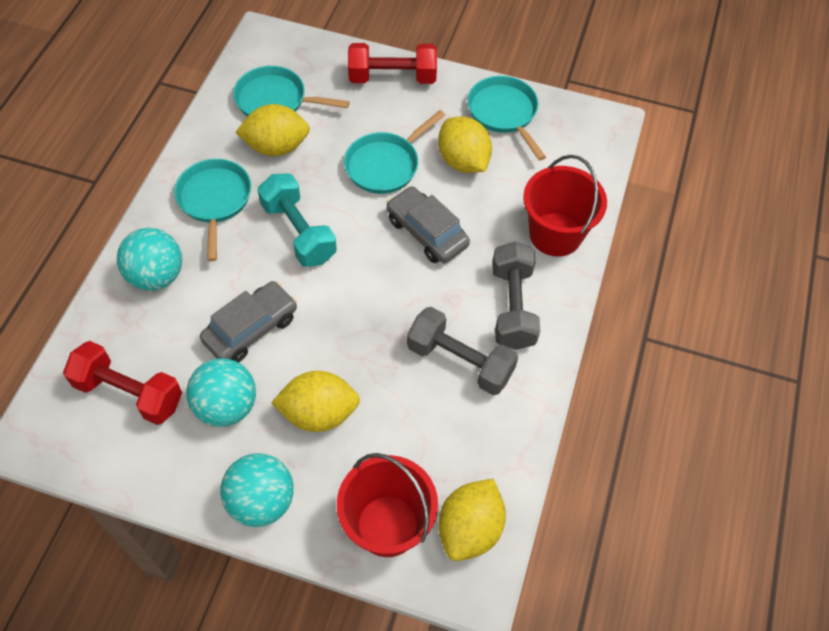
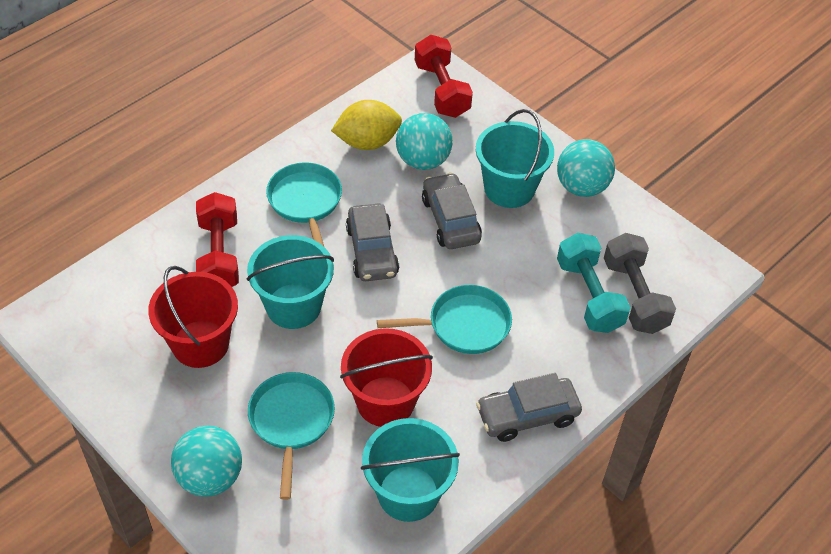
grey car: 2 -> 3
grey dumbbell: 2 -> 1
turquoise bucket: 0 -> 3
turquoise pan: 4 -> 3
yellow lemon: 4 -> 1

